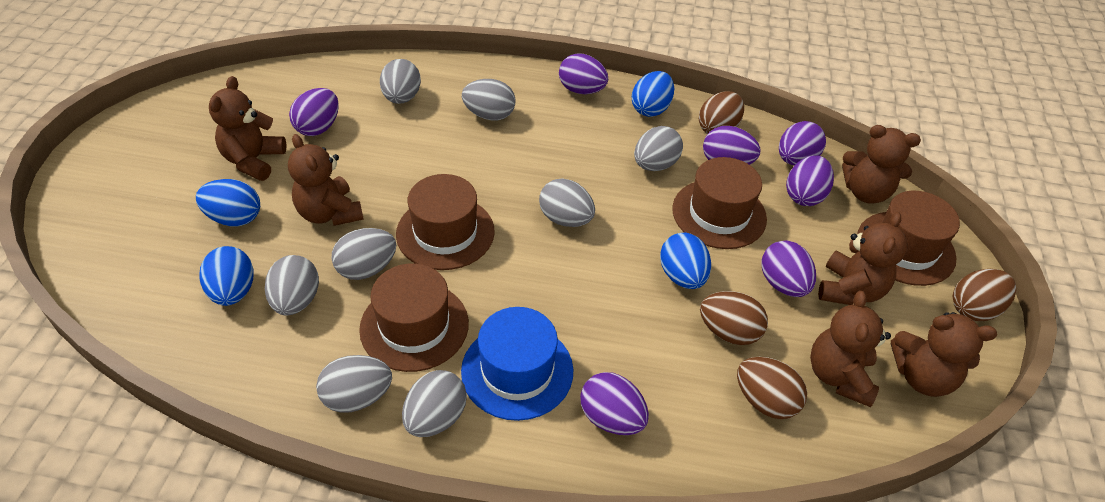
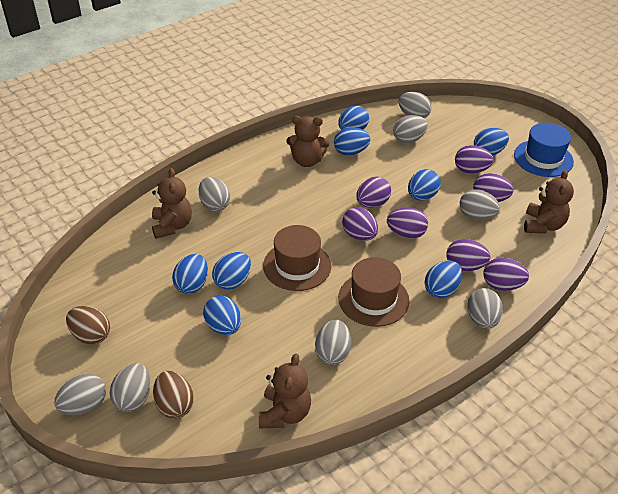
blue egg: 4 -> 8
brown egg: 4 -> 2
brown hat: 4 -> 2
brown teddy bear: 6 -> 4

